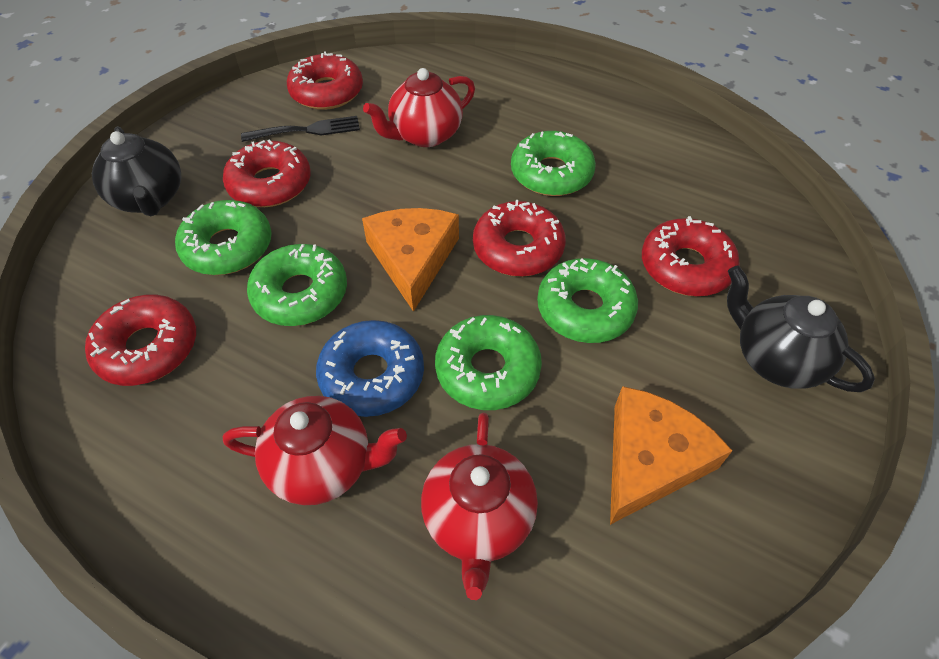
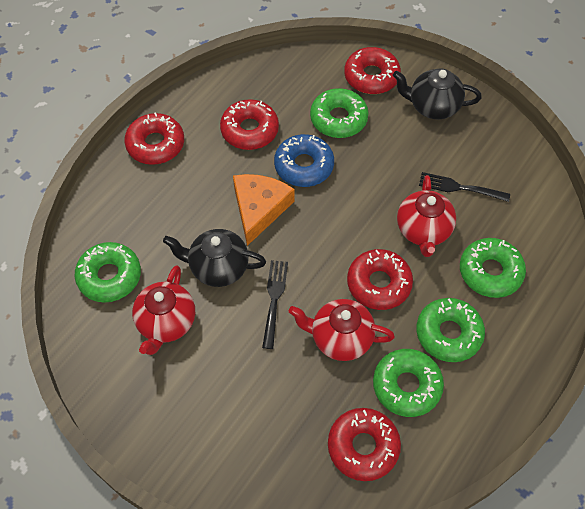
black fork: 1 -> 2
orange cheese: 2 -> 1

